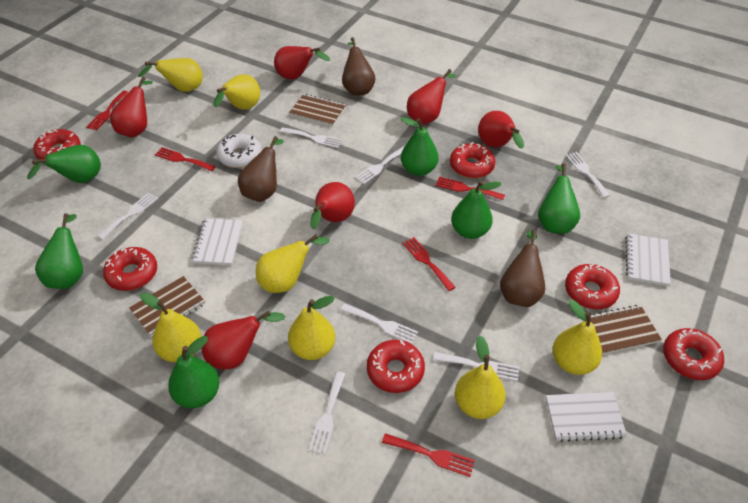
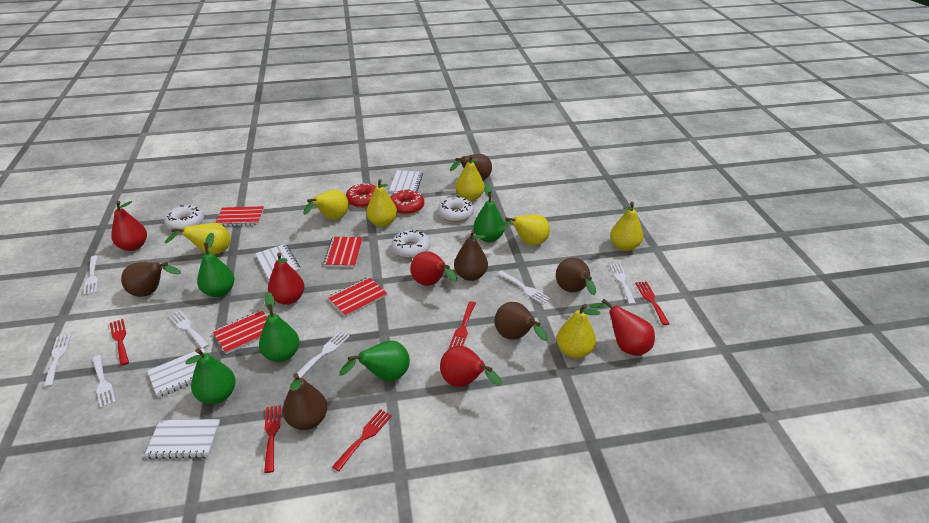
brown notebook: 3 -> 0
brown pear: 3 -> 6
green pear: 6 -> 5
red donut: 6 -> 2
red notebook: 0 -> 4
red pear: 6 -> 5
white donut: 1 -> 3
white notebook: 3 -> 4

